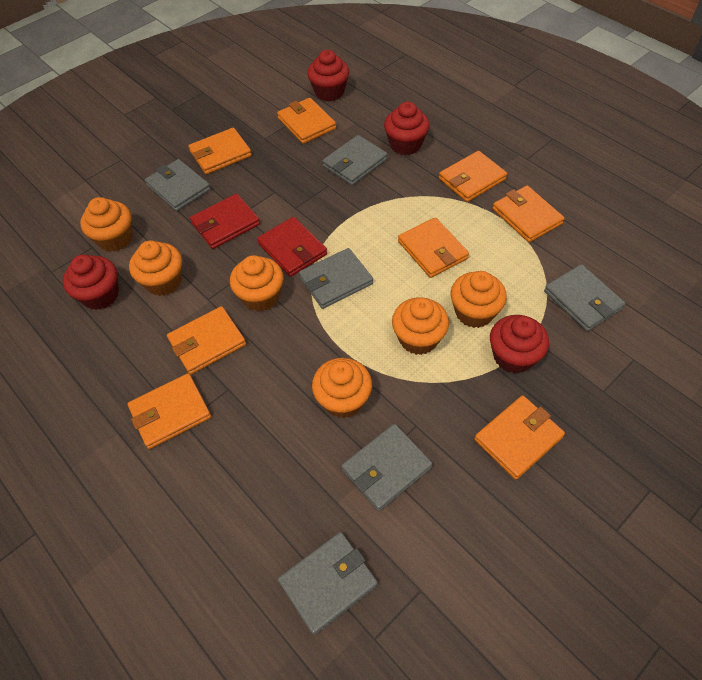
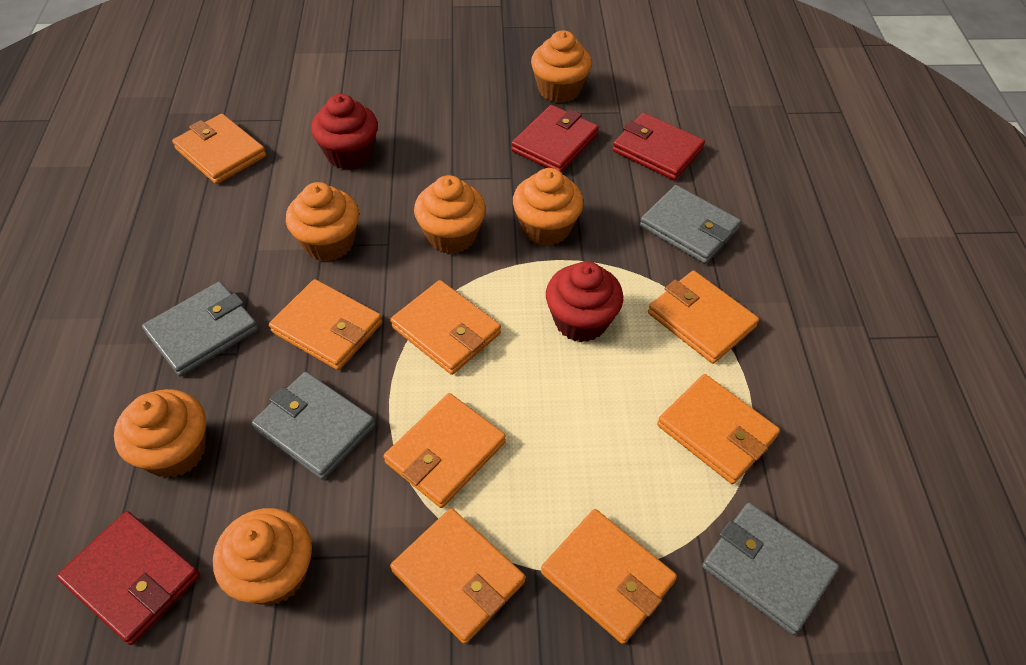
grey wallet: 6 -> 4
red cupcake: 4 -> 2
red wallet: 2 -> 3

